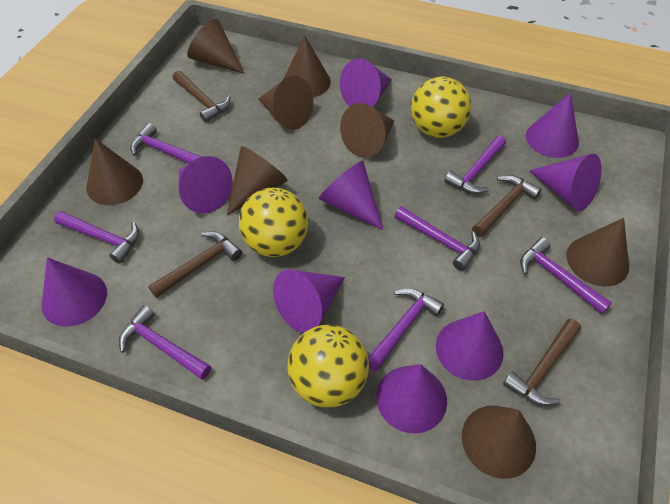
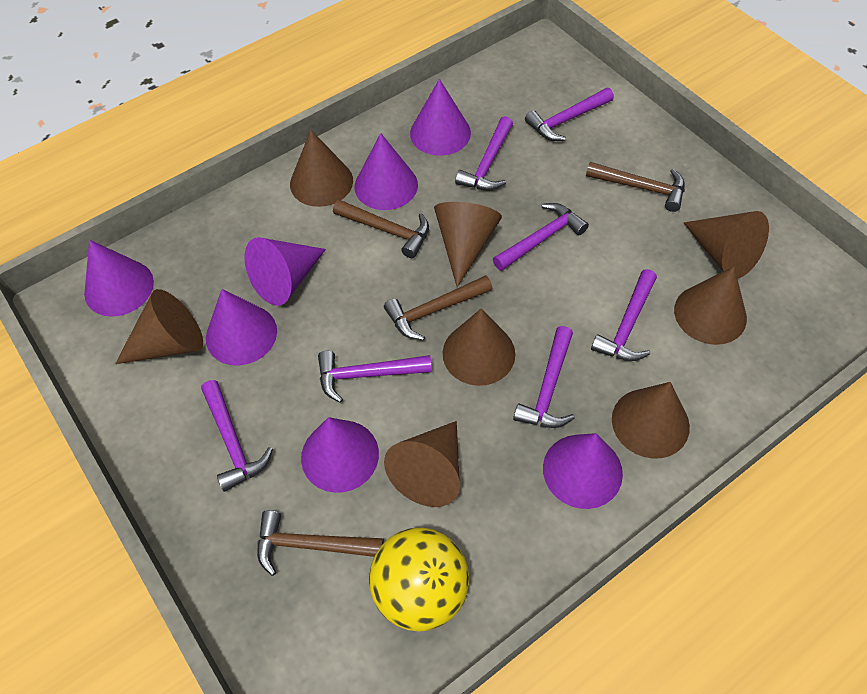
purple cone: 9 -> 7
yellow ball: 3 -> 1

